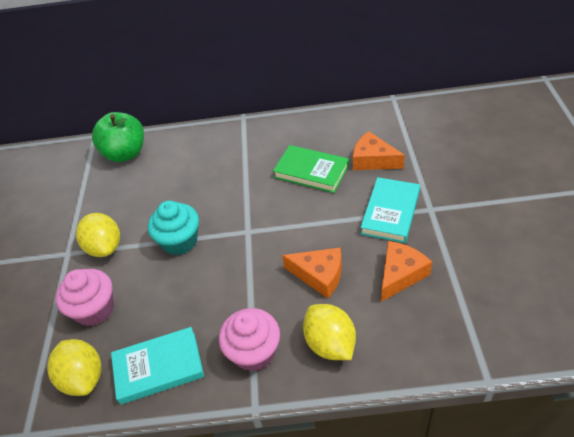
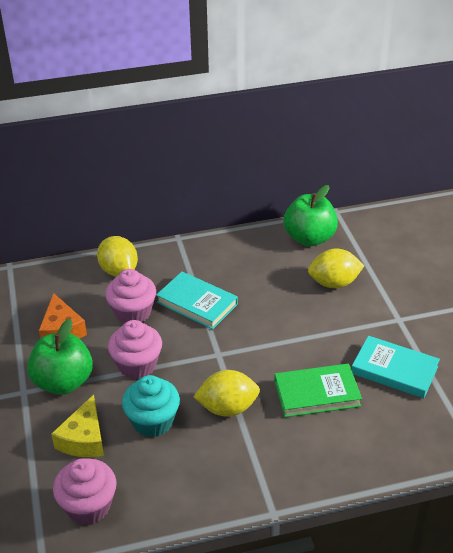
green apple: 1 -> 2
orange cheese: 3 -> 1
pink cupcake: 2 -> 3
yellow cheese: 0 -> 1

